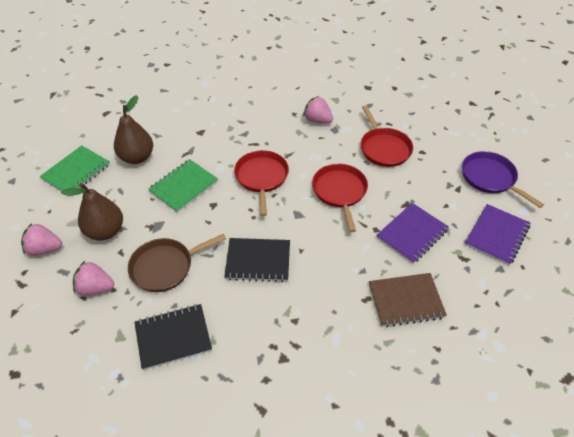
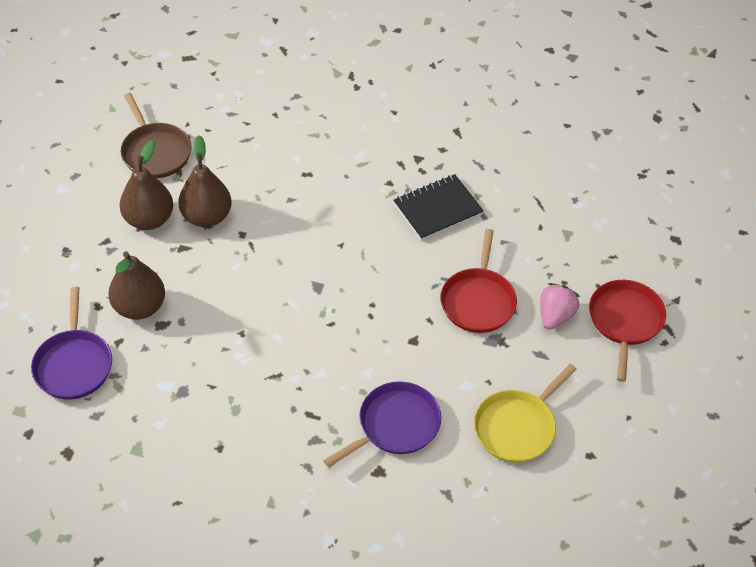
black notebook: 2 -> 1
brown notebook: 1 -> 0
brown pear: 2 -> 3
green notebook: 2 -> 0
pink strawberry: 3 -> 1
purple notebook: 2 -> 0
purple pan: 1 -> 2
red pan: 3 -> 2
yellow pan: 0 -> 1

